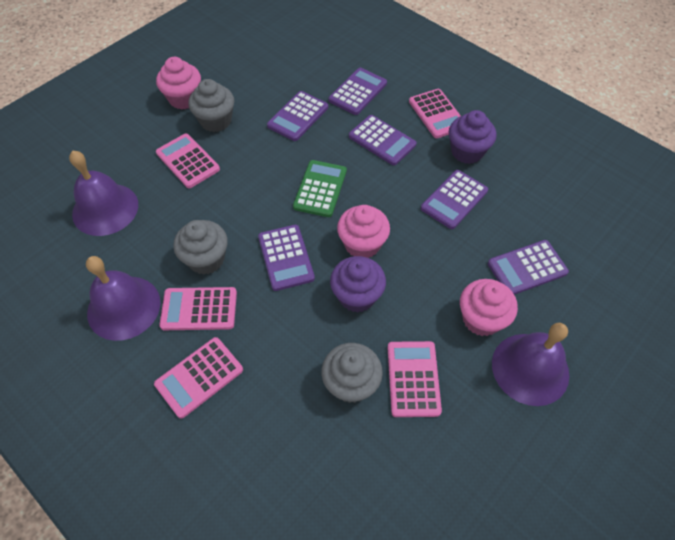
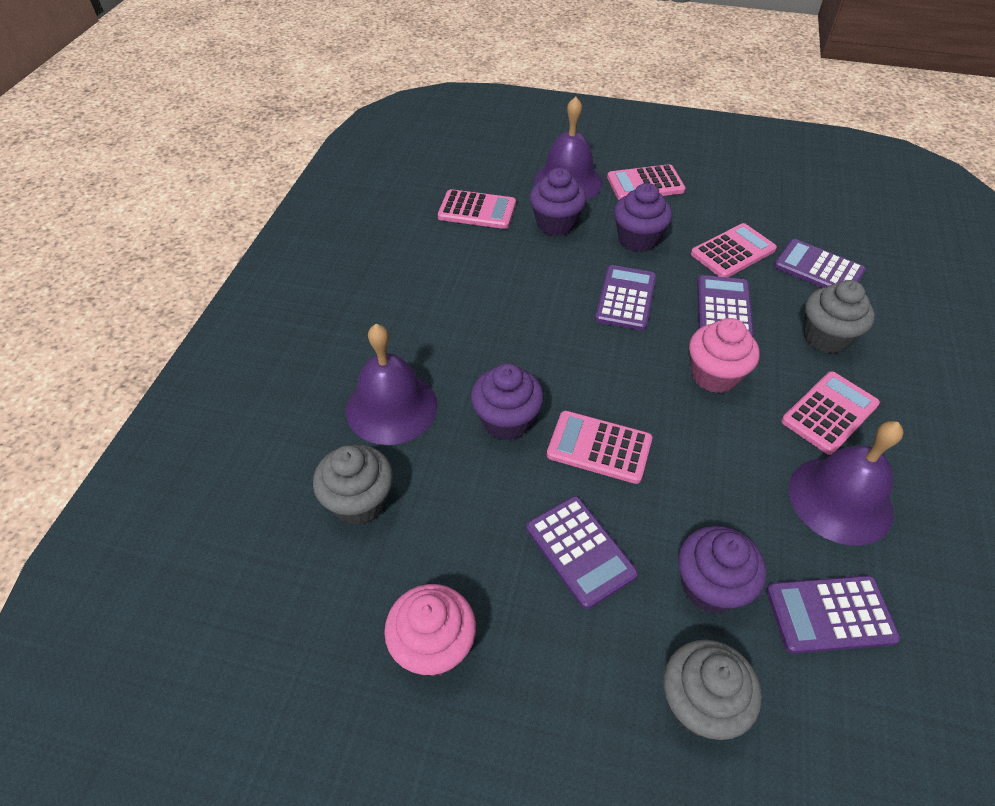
green calculator: 1 -> 0
pink cupcake: 3 -> 2
purple calculator: 6 -> 5
purple cupcake: 2 -> 4

